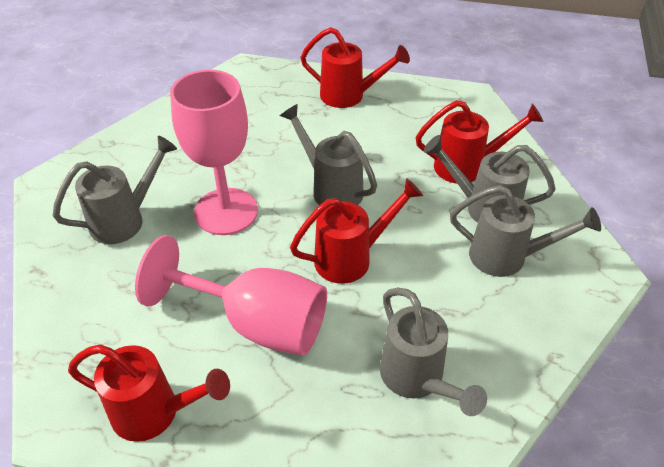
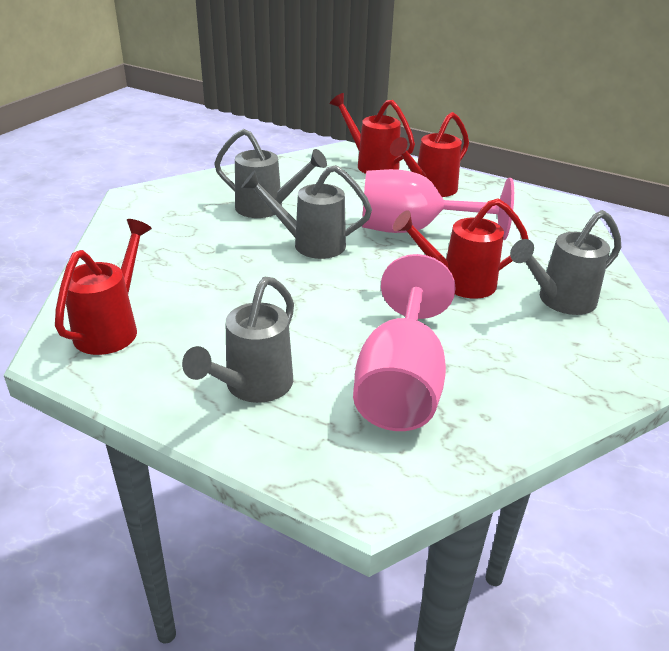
grey watering can: 5 -> 4

